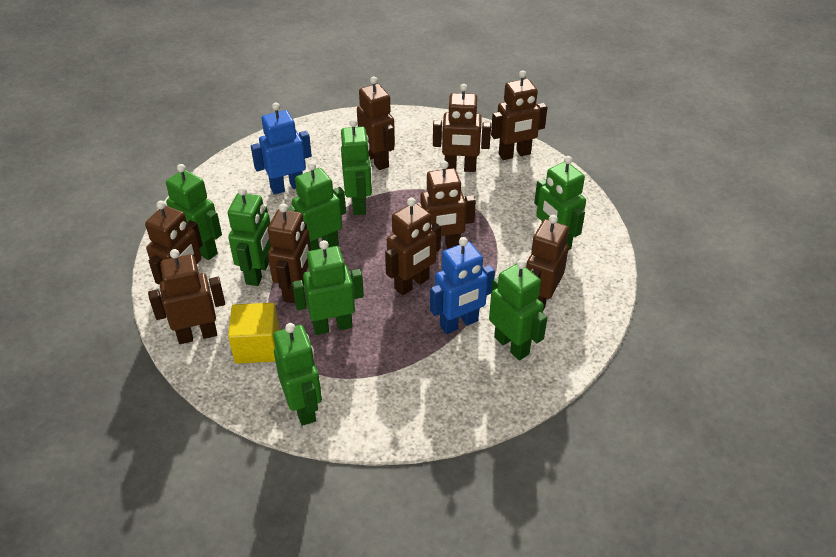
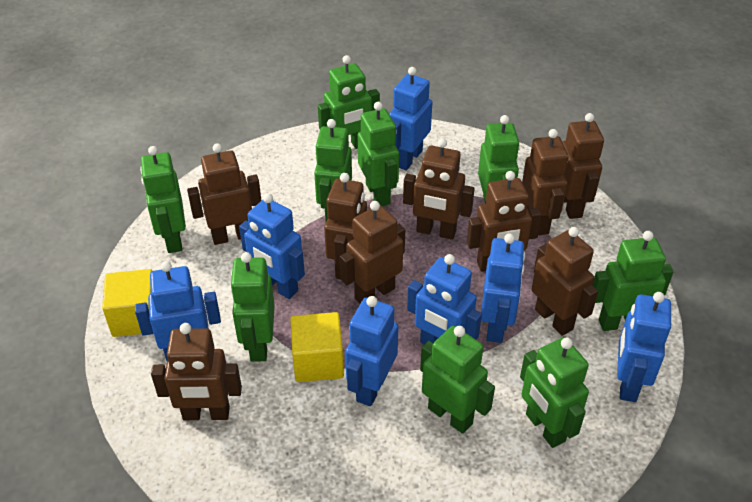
blue robot: 2 -> 7
green robot: 8 -> 9
yellow cube: 1 -> 2

